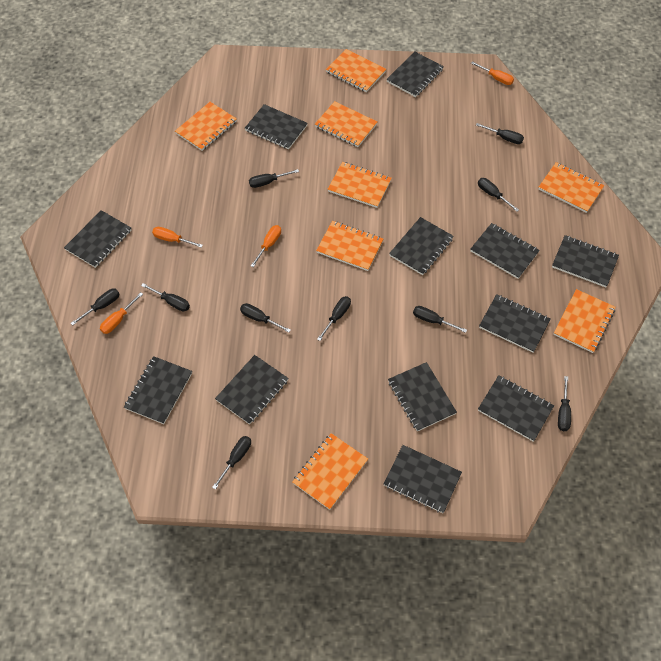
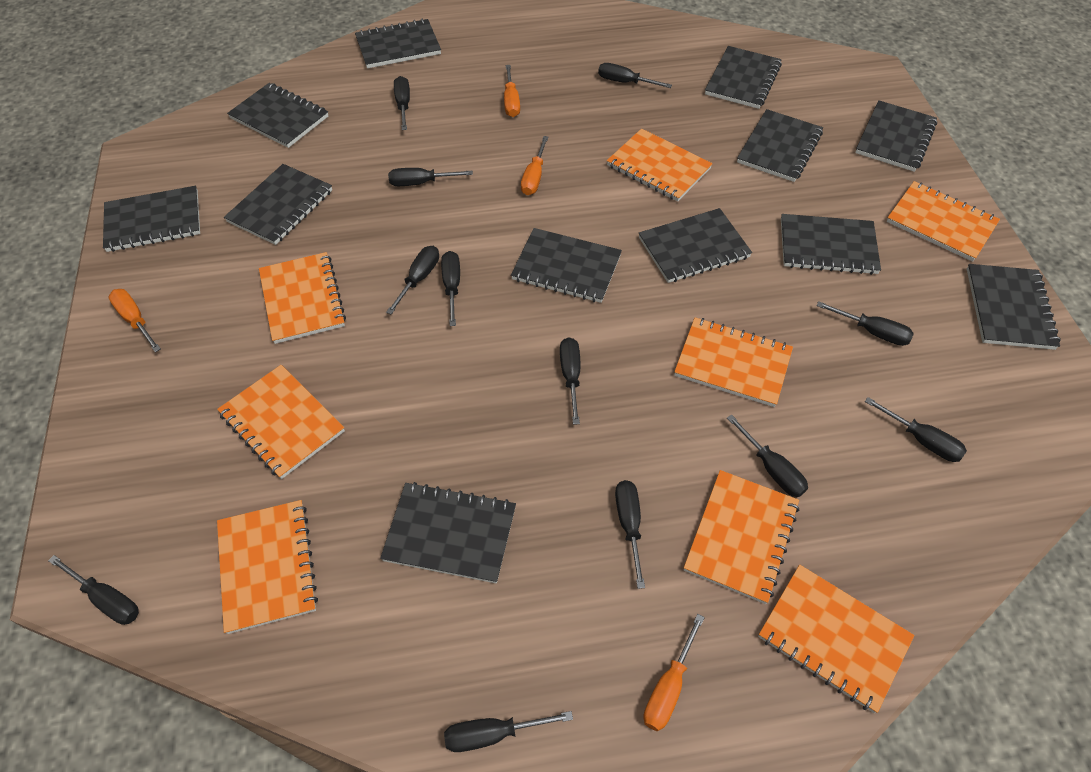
black screwdriver: 10 -> 12

